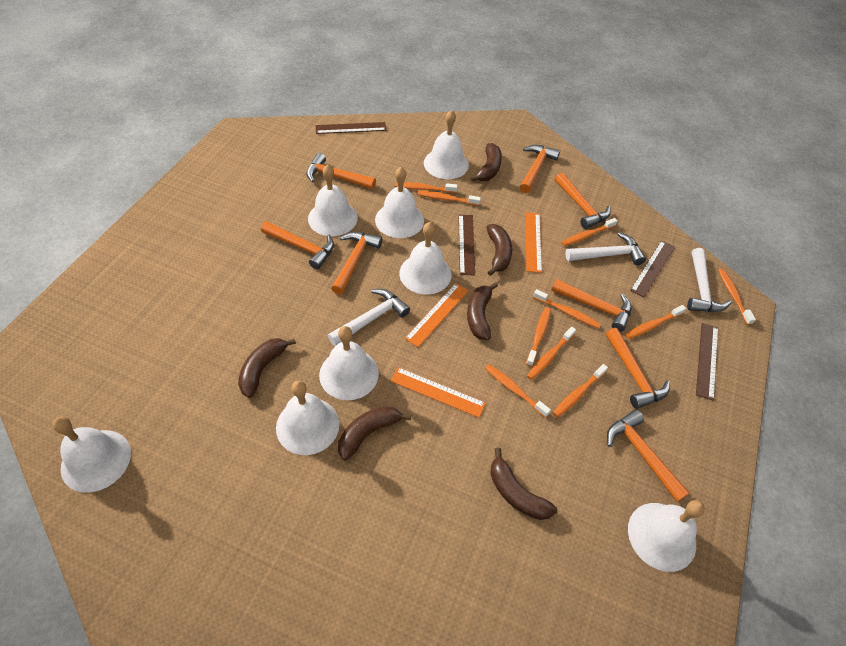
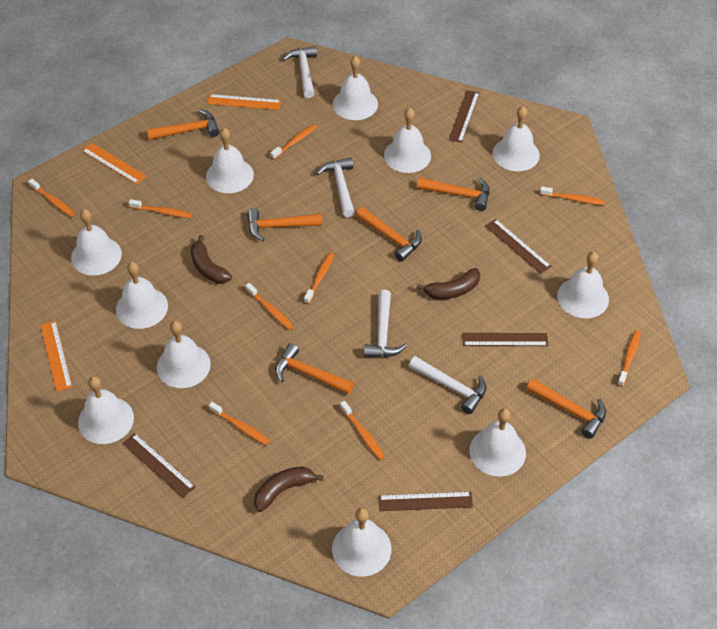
brown banana: 6 -> 3
brown ruler: 4 -> 5
orange hammer: 8 -> 6
orange toothbrush: 10 -> 9
white bell: 8 -> 11
white hammer: 3 -> 4

